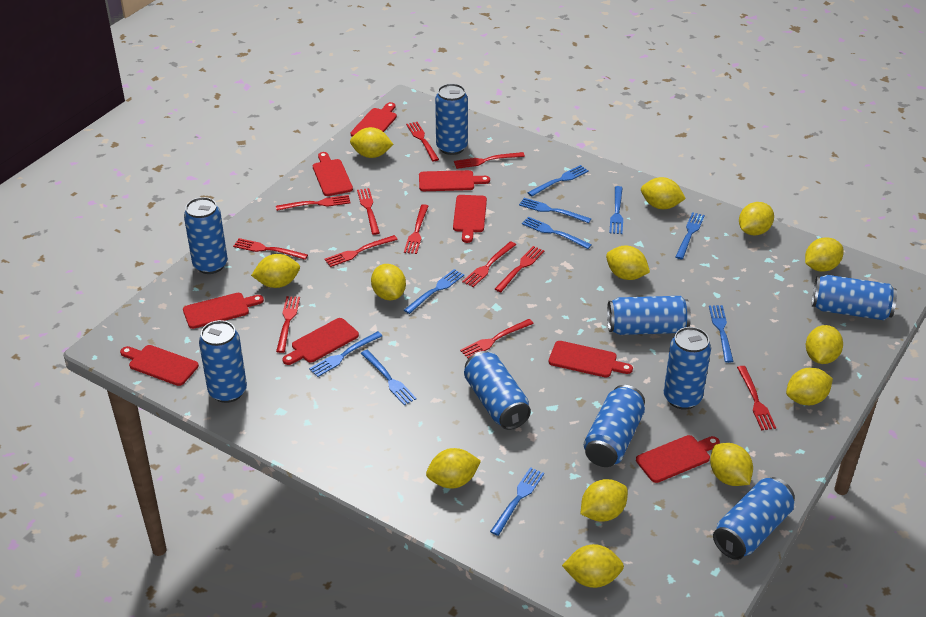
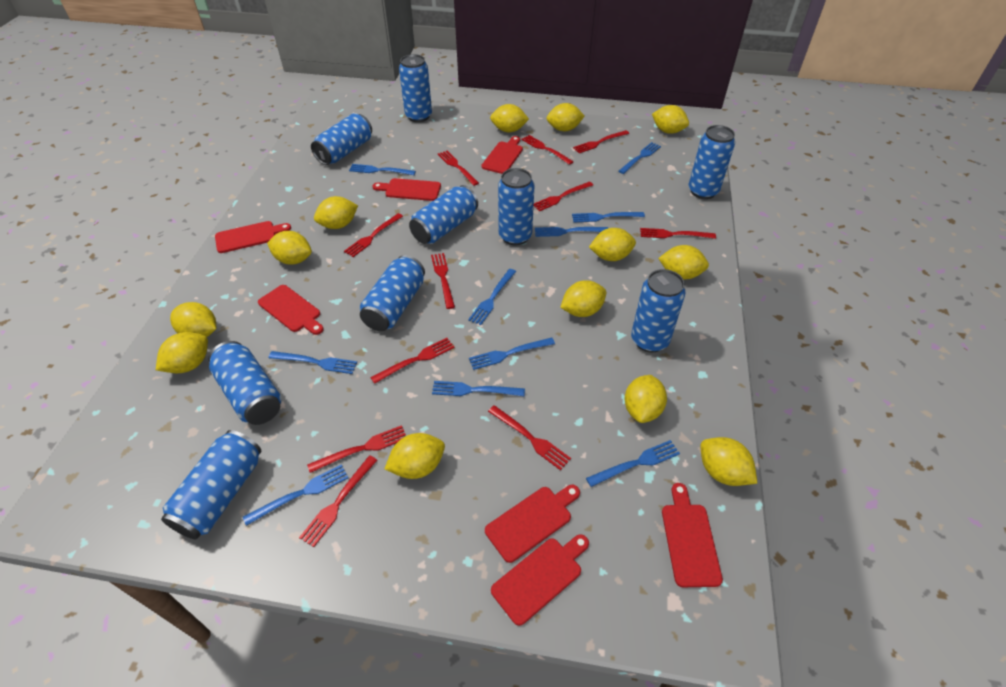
red cutting board: 9 -> 7
red fork: 12 -> 11

